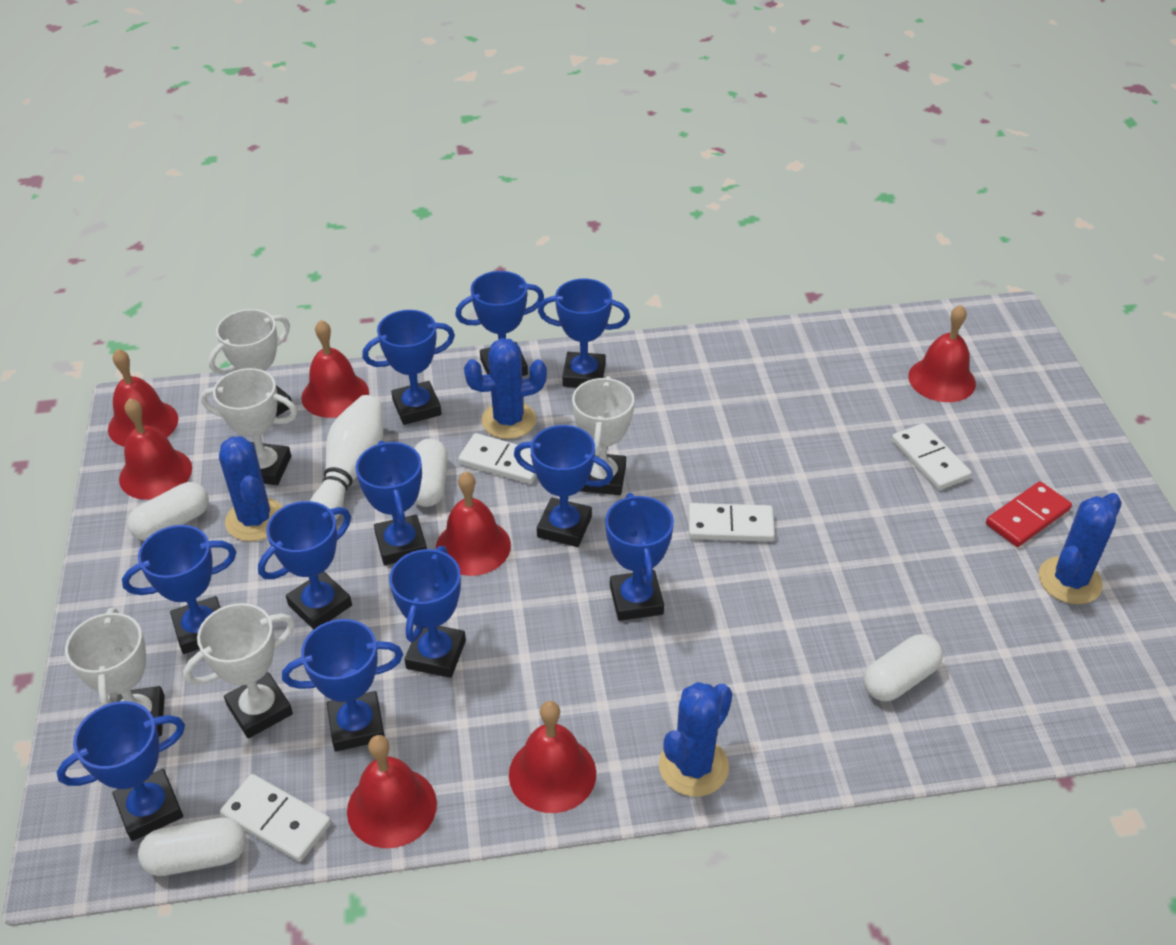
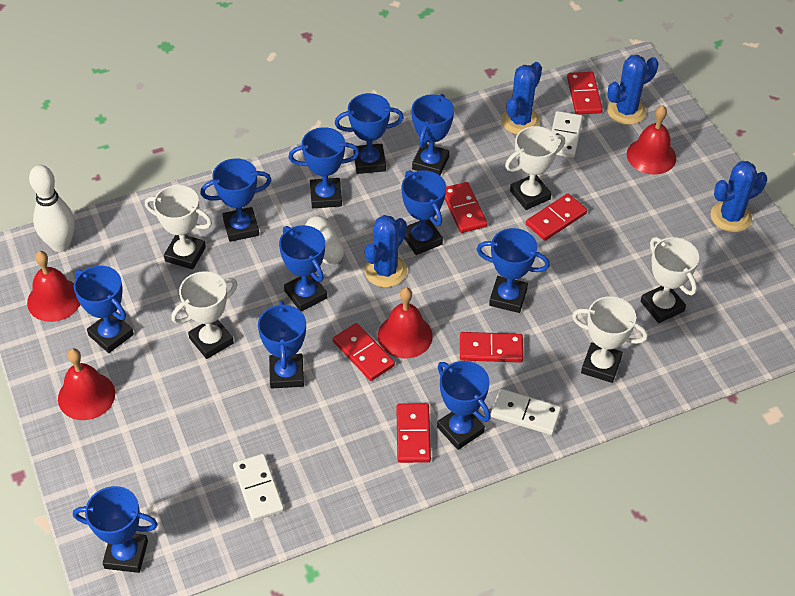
red bell: 7 -> 4
red domino: 1 -> 6
white capsule: 4 -> 1
white domino: 4 -> 3

